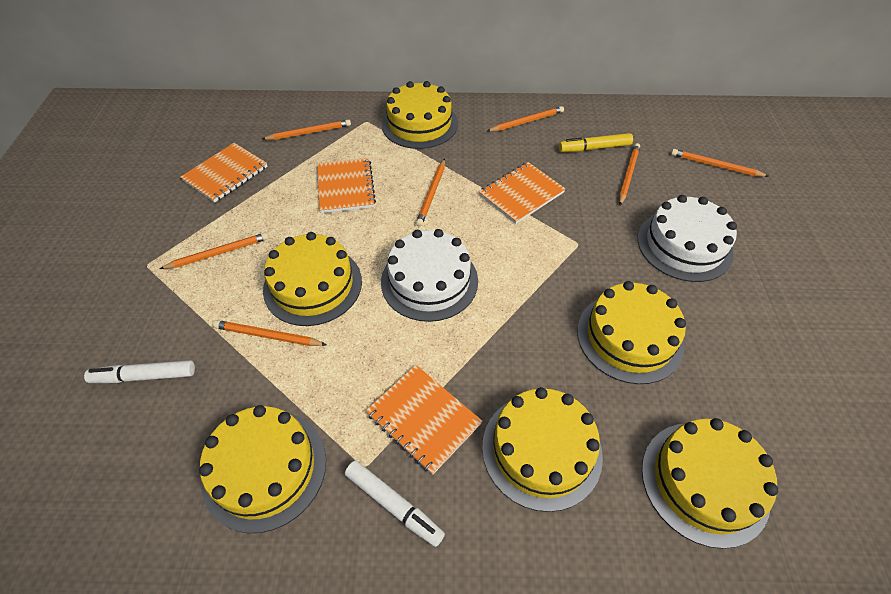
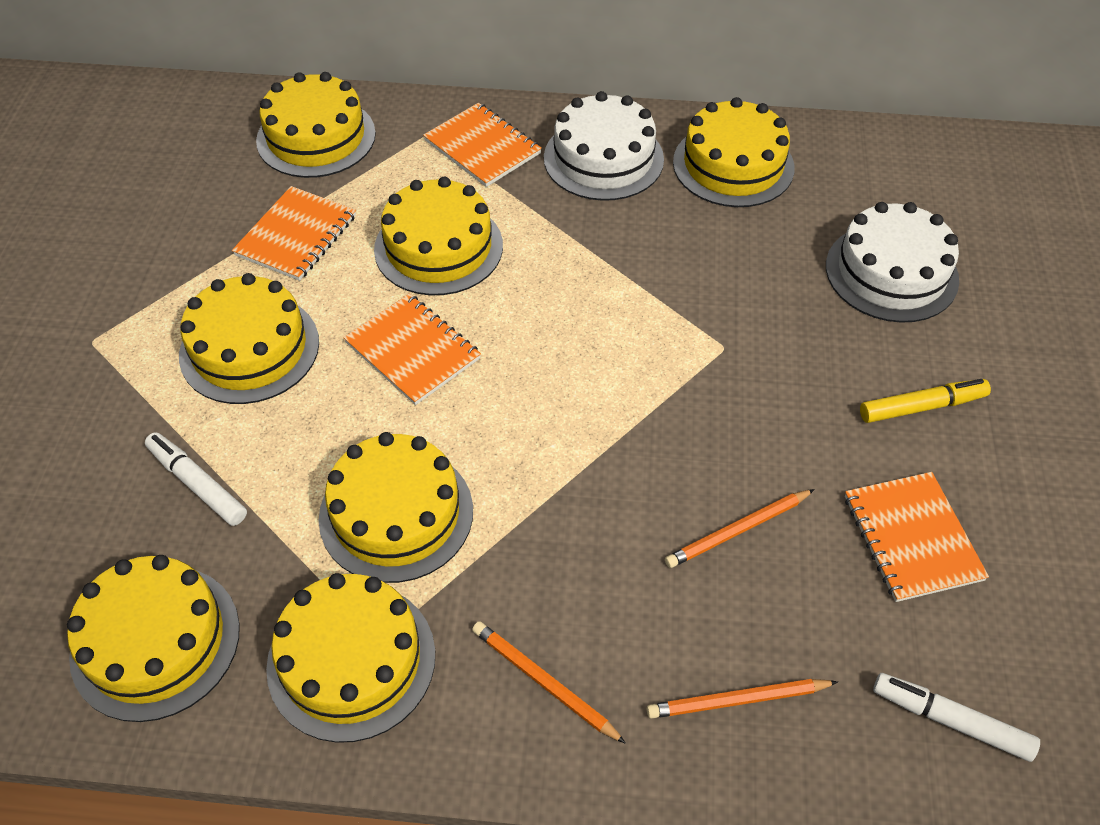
orange pencil: 7 -> 3
yellow cake: 6 -> 7

